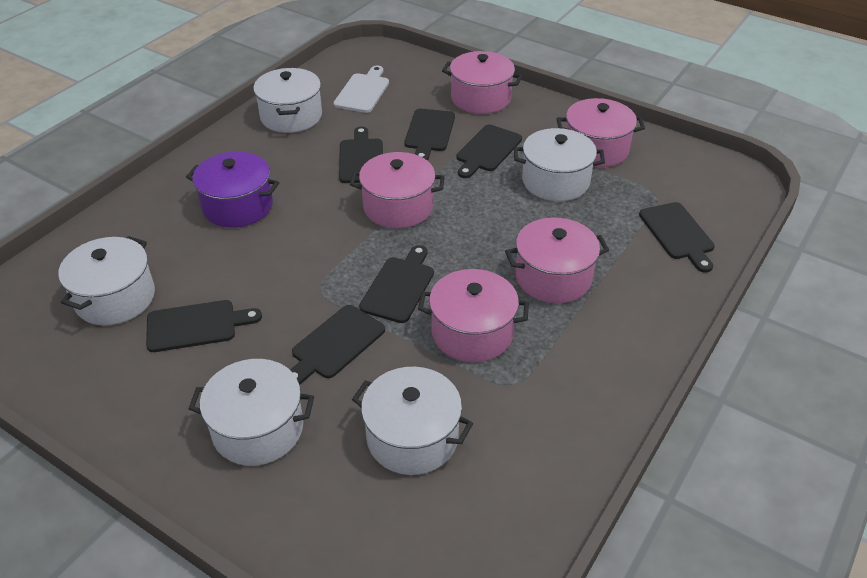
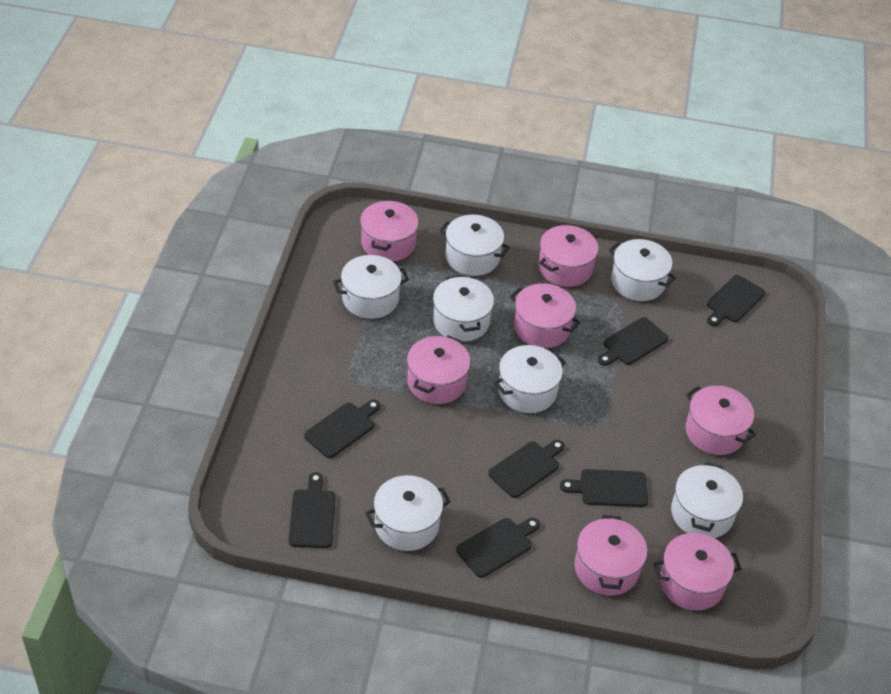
pink pot: 5 -> 7
purple pot: 1 -> 0
white cutting board: 1 -> 0
white pot: 5 -> 7

